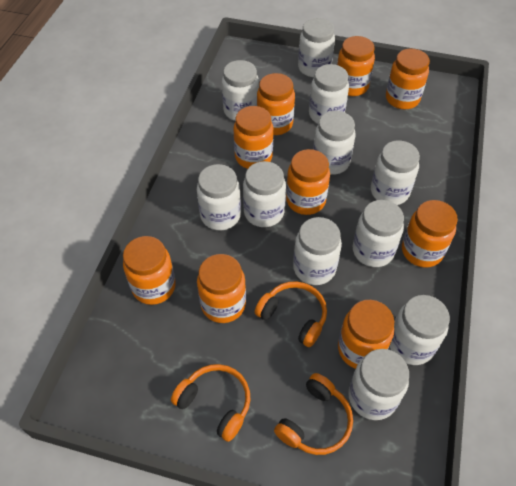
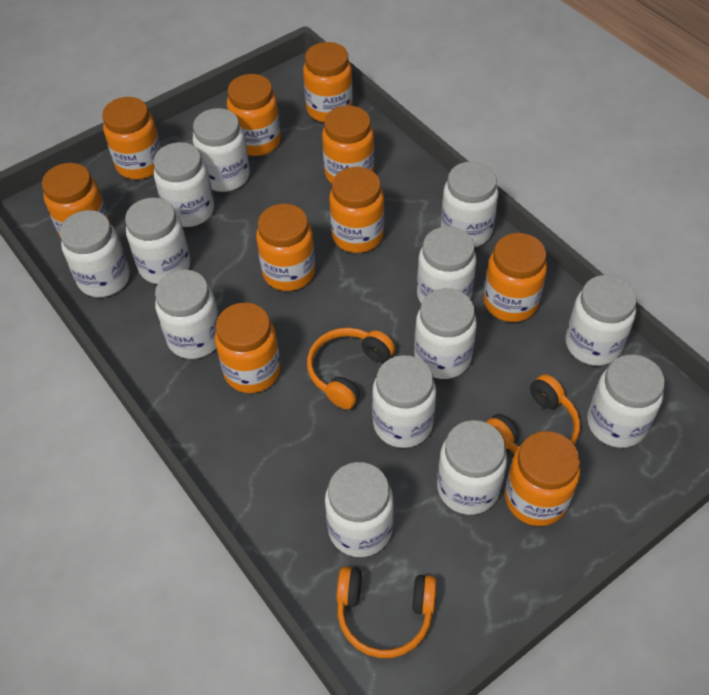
orange jar: 9 -> 10
white jar: 11 -> 13

